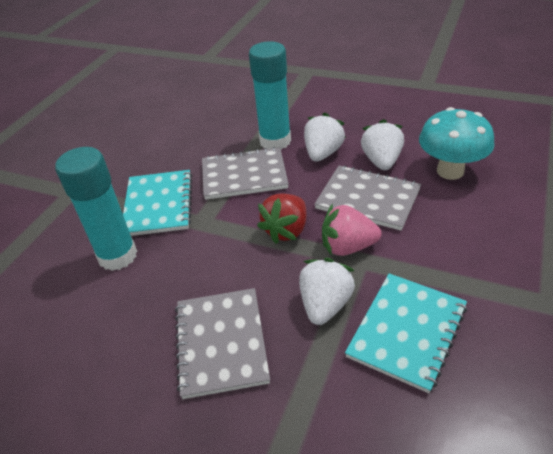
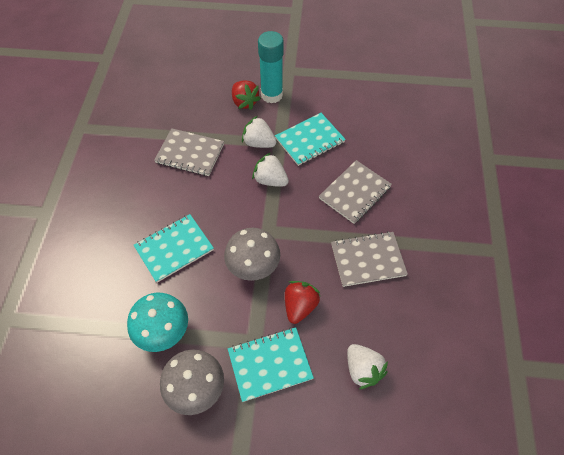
grey mushroom: 0 -> 2
pink strawberry: 1 -> 0
red strawberry: 1 -> 2
turquoise glue stick: 2 -> 1
turquoise notebook: 2 -> 3

